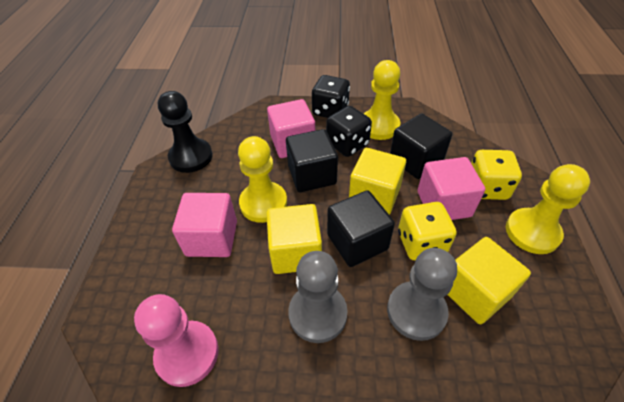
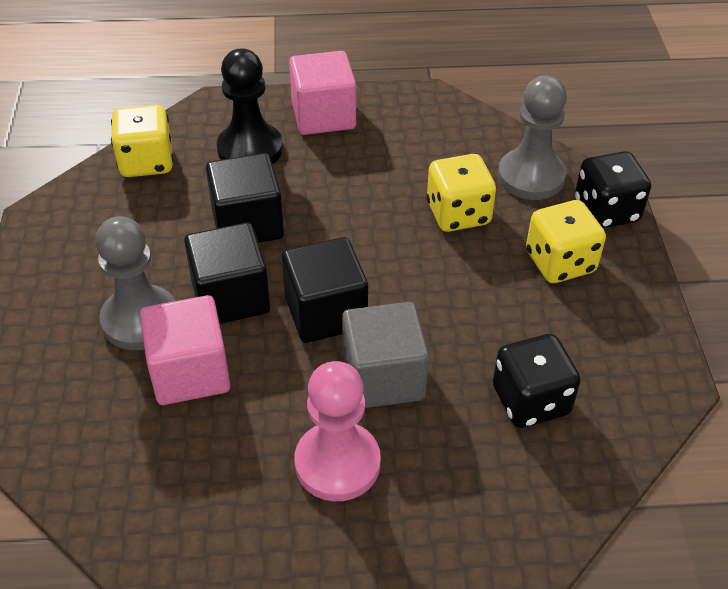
grey cube: 0 -> 1
pink cube: 3 -> 2
yellow cube: 3 -> 0
yellow dice: 2 -> 3
yellow pawn: 3 -> 0

